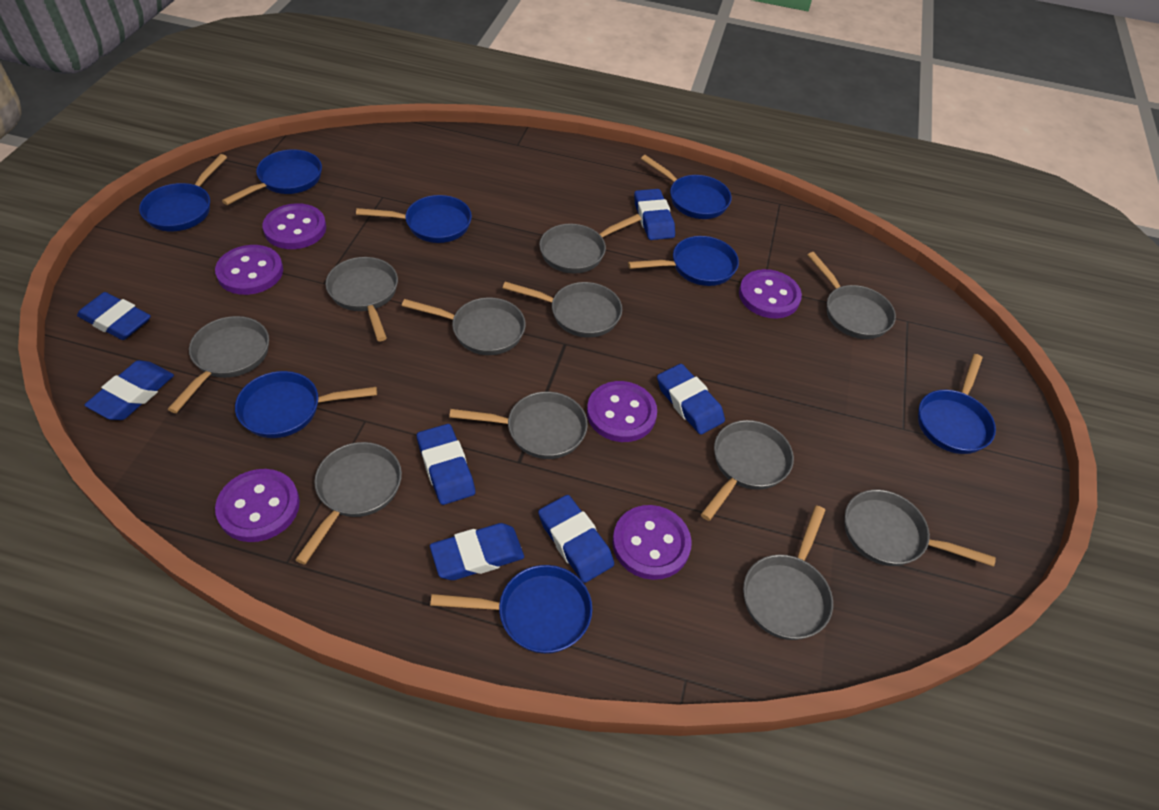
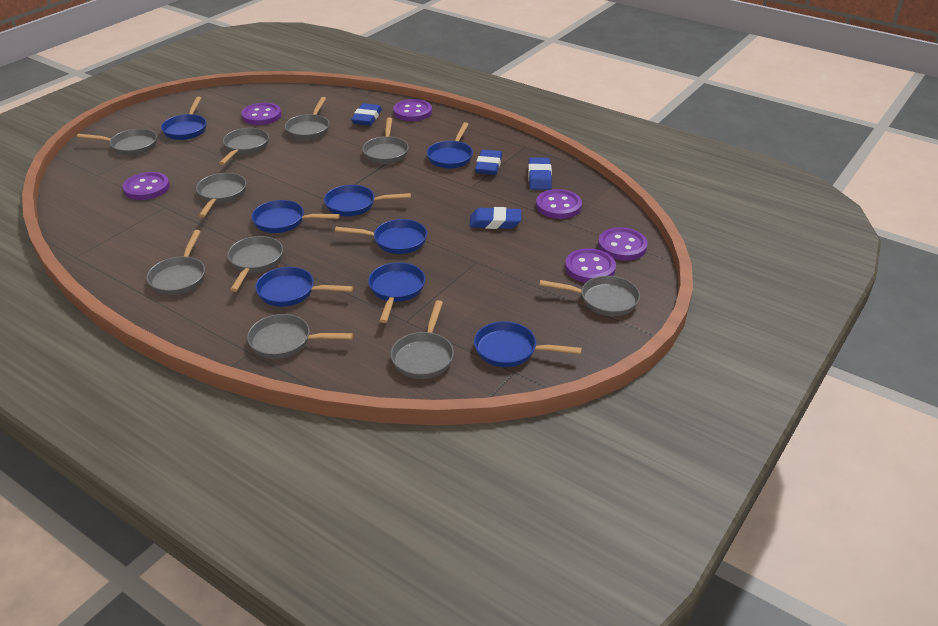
blue eraser: 7 -> 4
grey pan: 11 -> 10

